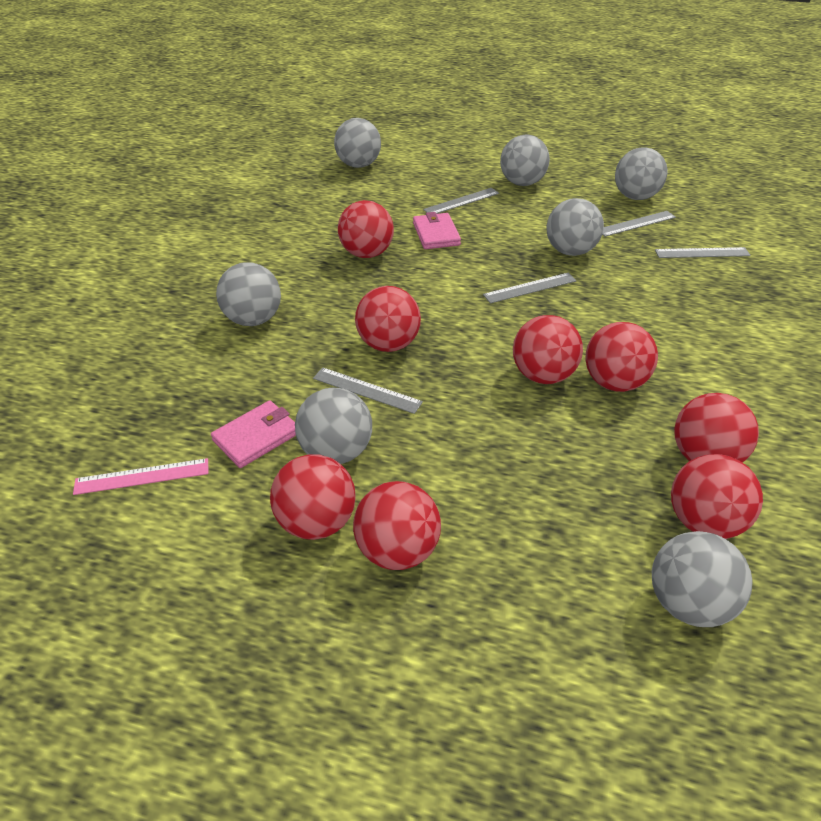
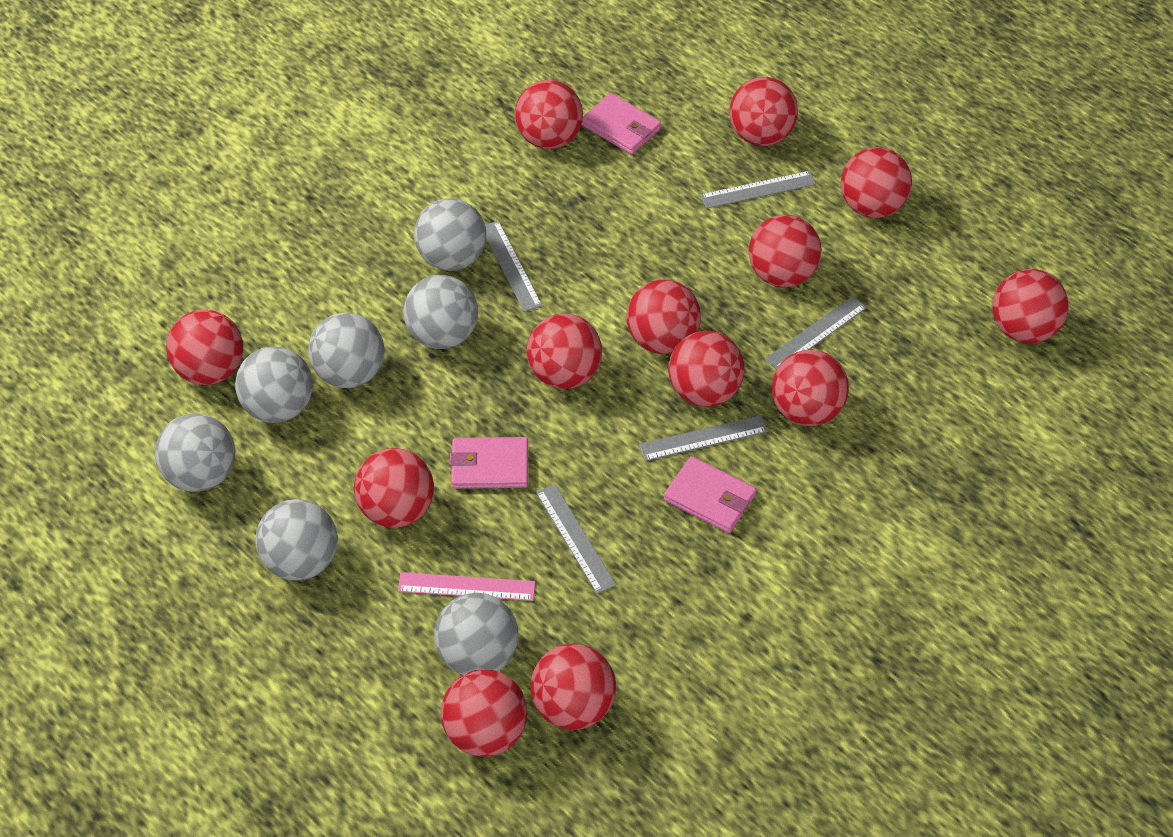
pink wallet: 2 -> 3
red ball: 8 -> 13

